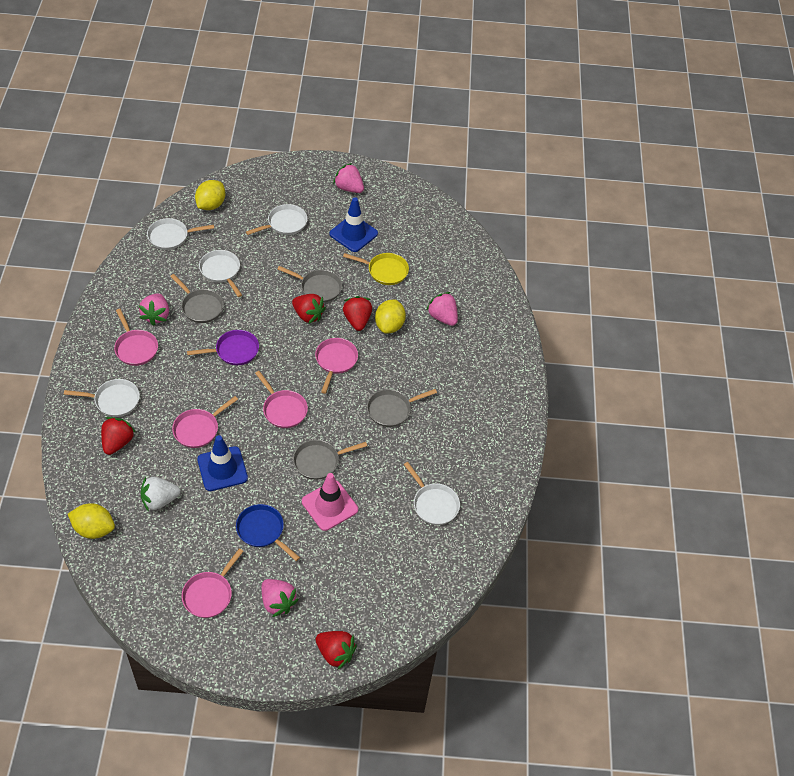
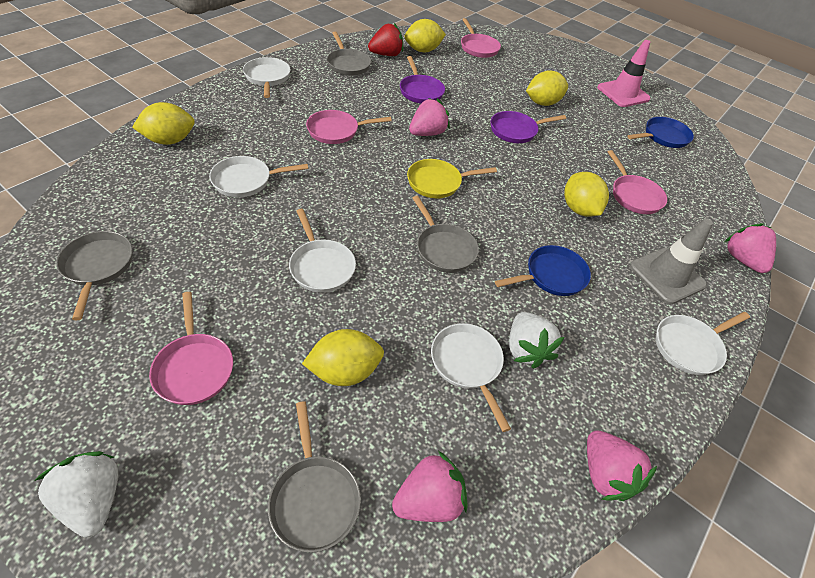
blue pan: 1 -> 2
blue traffic cone: 2 -> 0
grey traffic cone: 0 -> 1
pink pan: 5 -> 4
purple pan: 1 -> 2
red strawberry: 4 -> 1
white strawberry: 1 -> 2
yellow lemon: 3 -> 5

